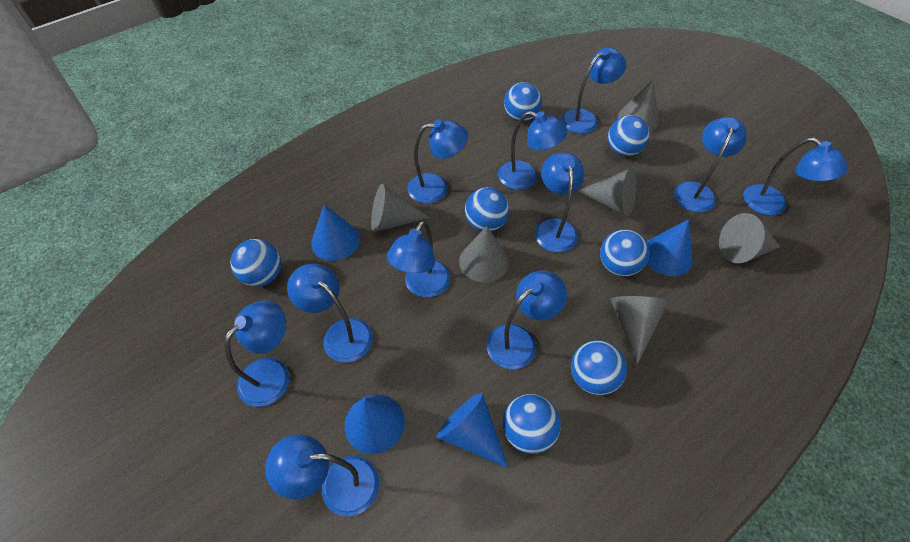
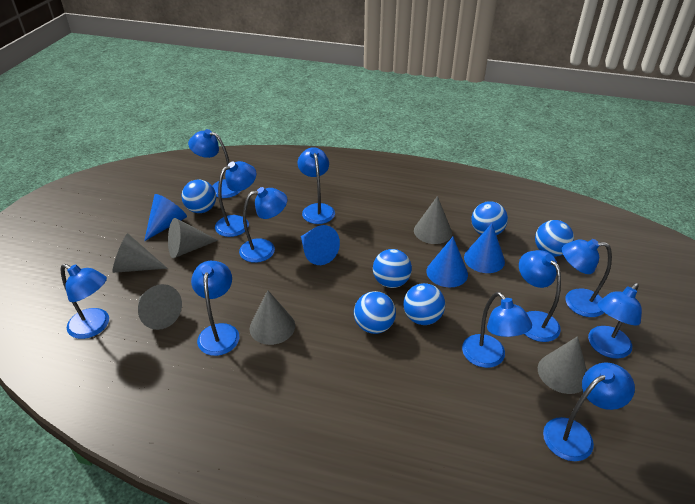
blue ball: 7 -> 6

